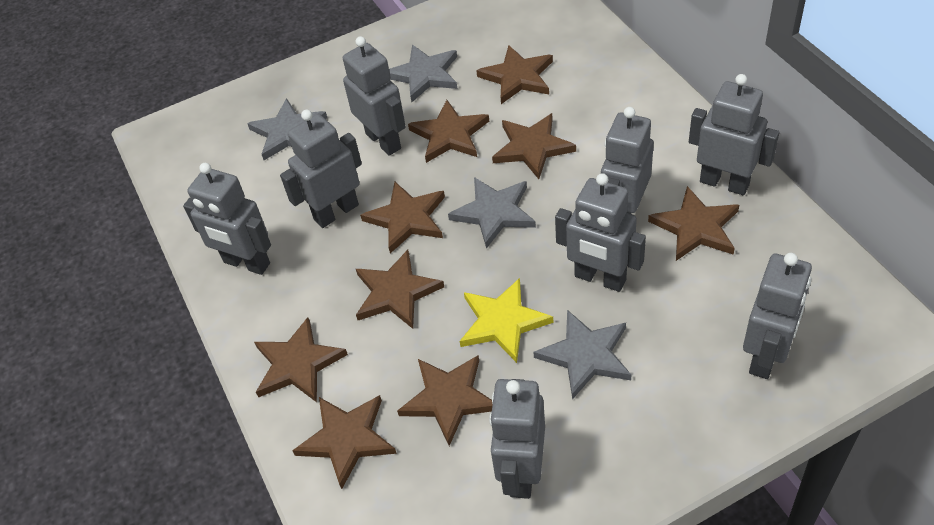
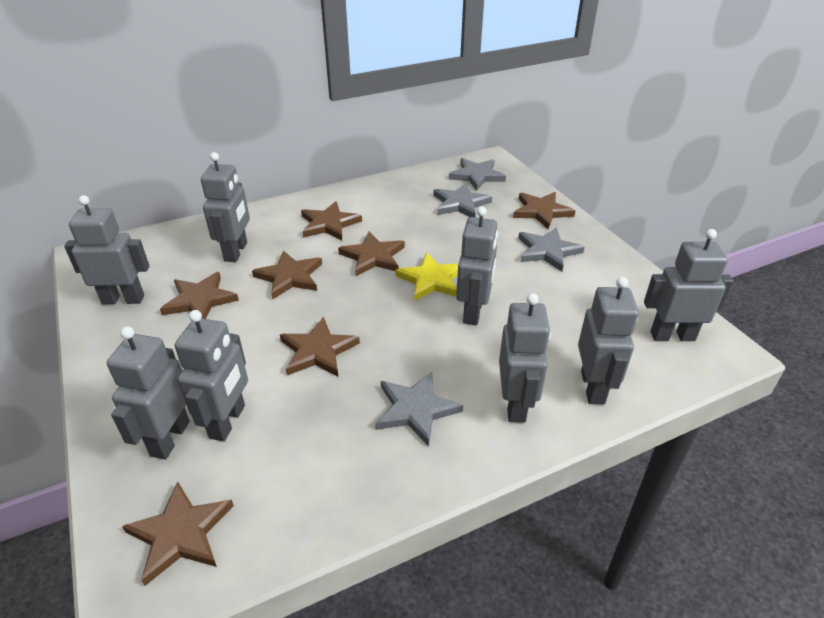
brown star: 9 -> 7

